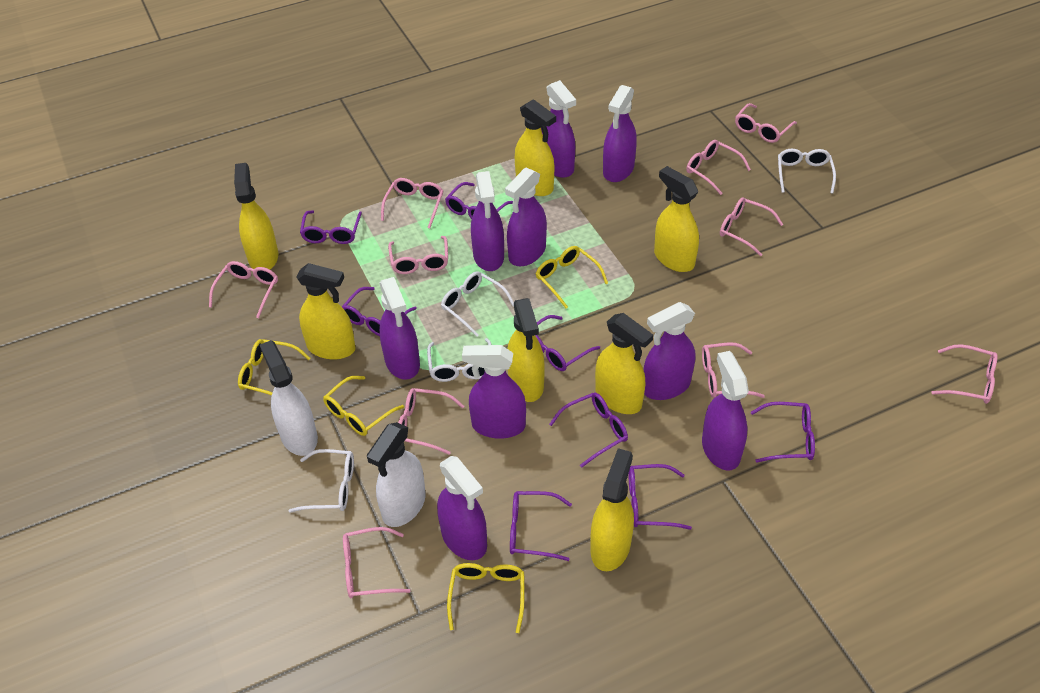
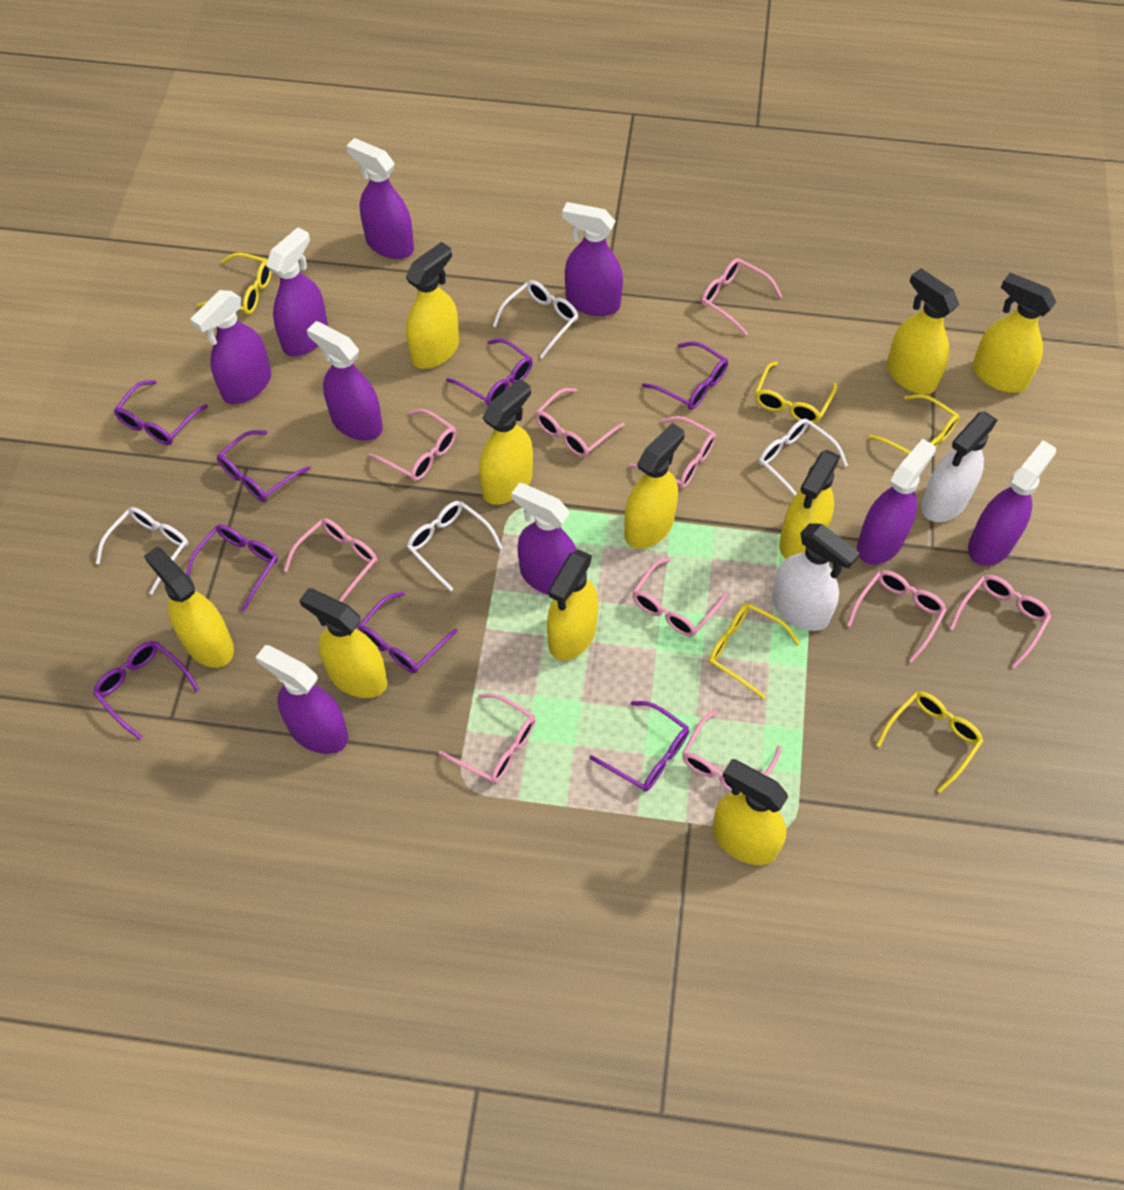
yellow glasses: 4 -> 5
yellow spray bottle: 7 -> 10

